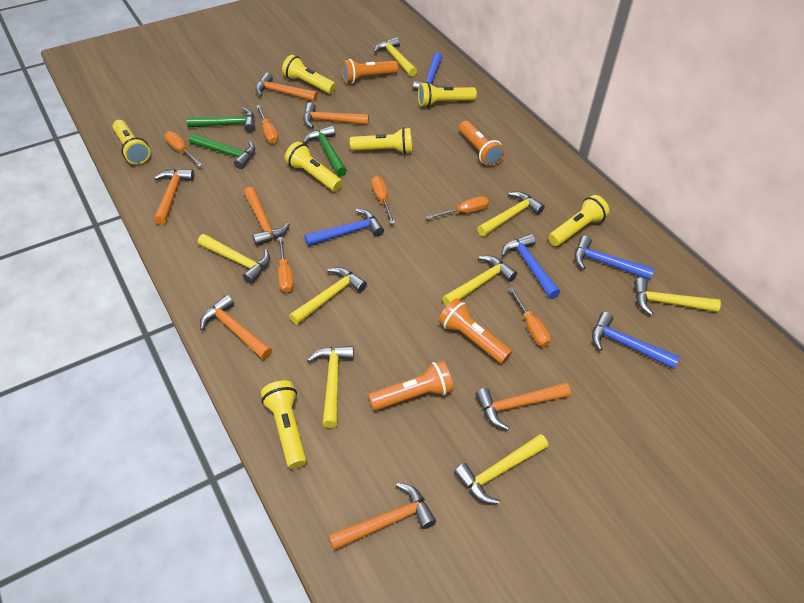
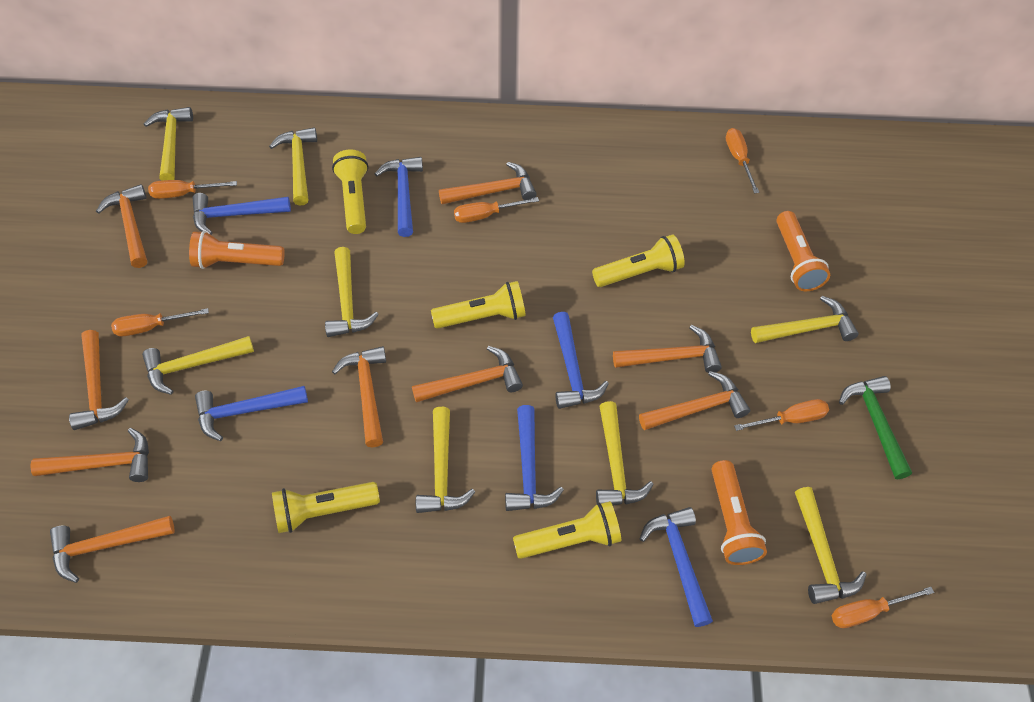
blue hammer: 5 -> 6
green hammer: 3 -> 1
orange flashlight: 4 -> 3
orange hammer: 7 -> 9
yellow flashlight: 7 -> 5

